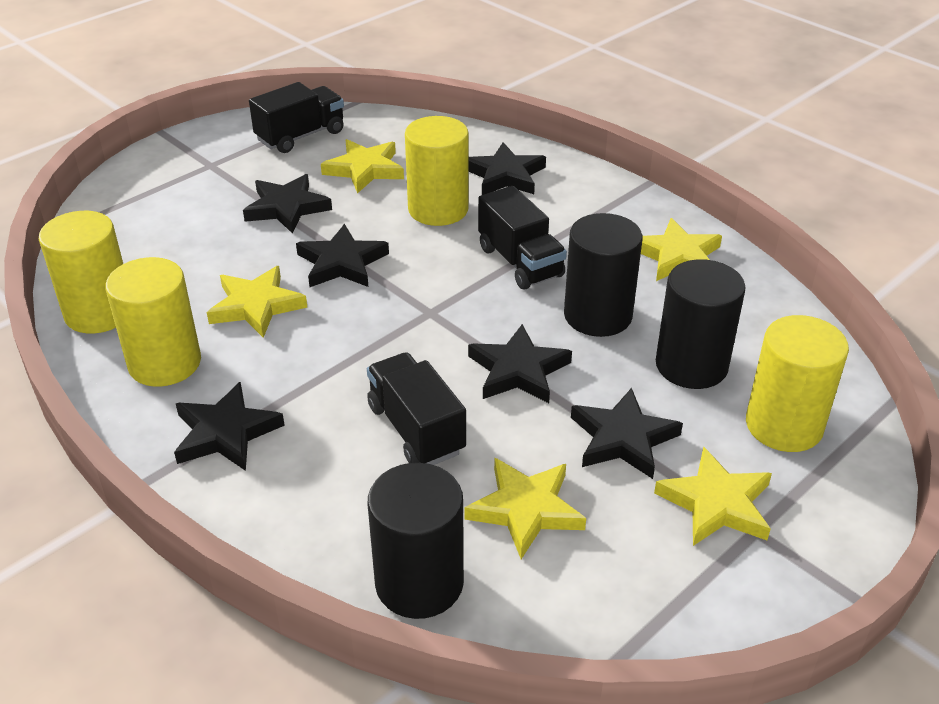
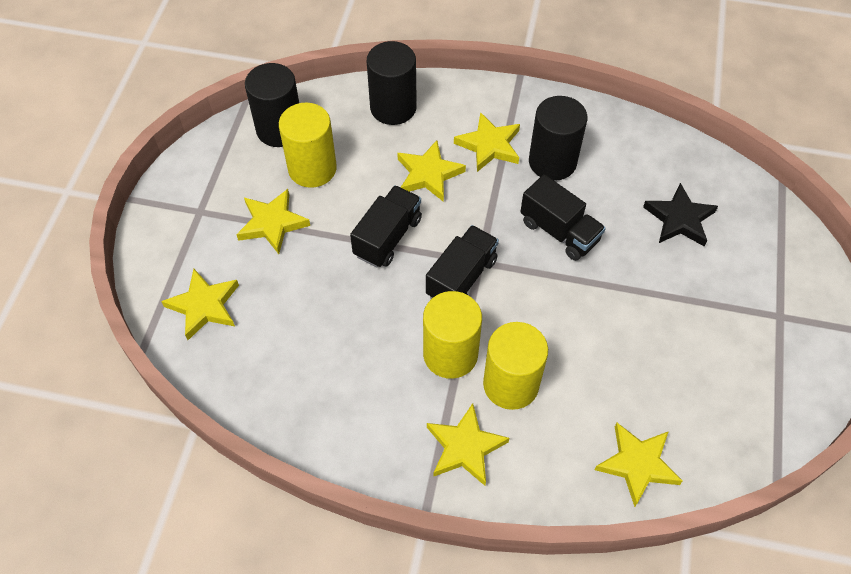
black star: 6 -> 1
yellow cylinder: 4 -> 3
yellow star: 5 -> 6

